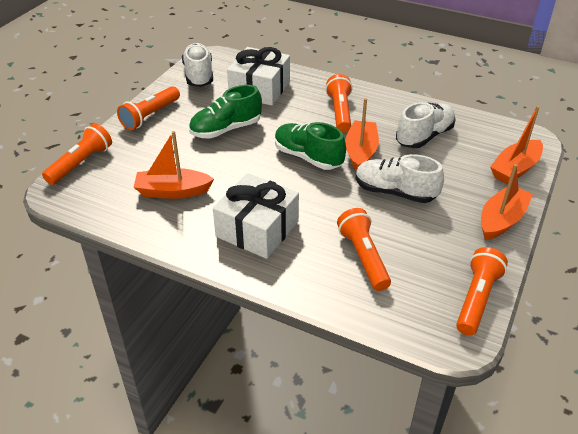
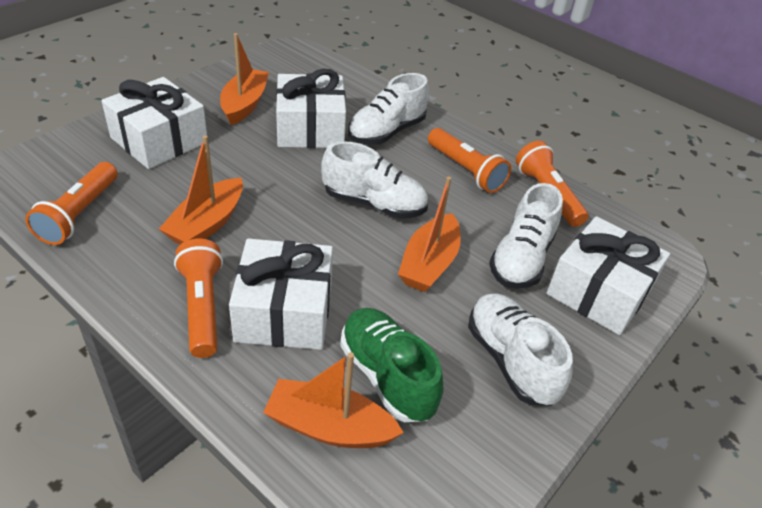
green shoe: 2 -> 1
orange flashlight: 5 -> 4
white gift: 2 -> 4
white shoe: 3 -> 4

